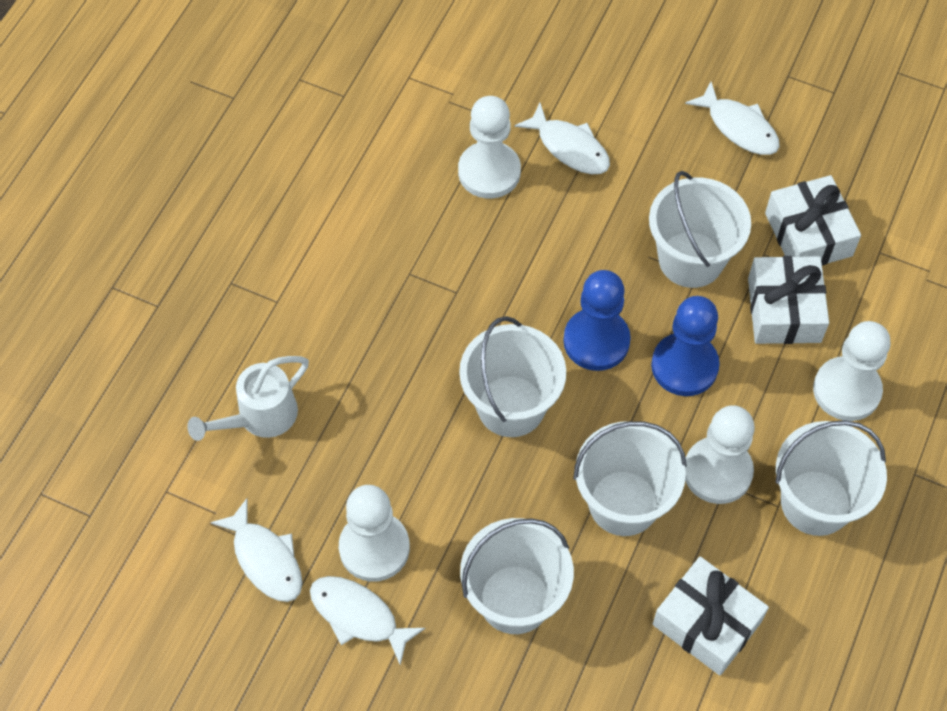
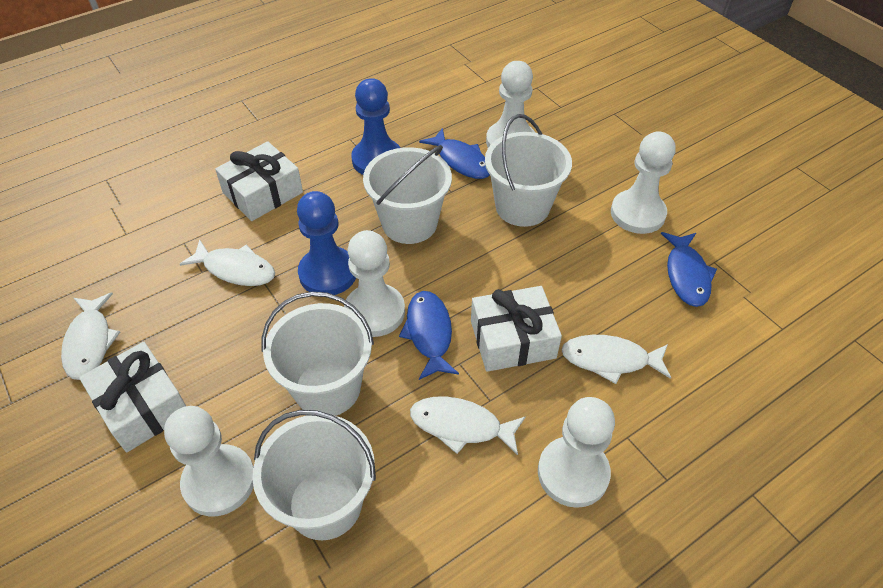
blue fish: 0 -> 3
white bucket: 5 -> 4
white pawn: 4 -> 5
white watering can: 1 -> 0

